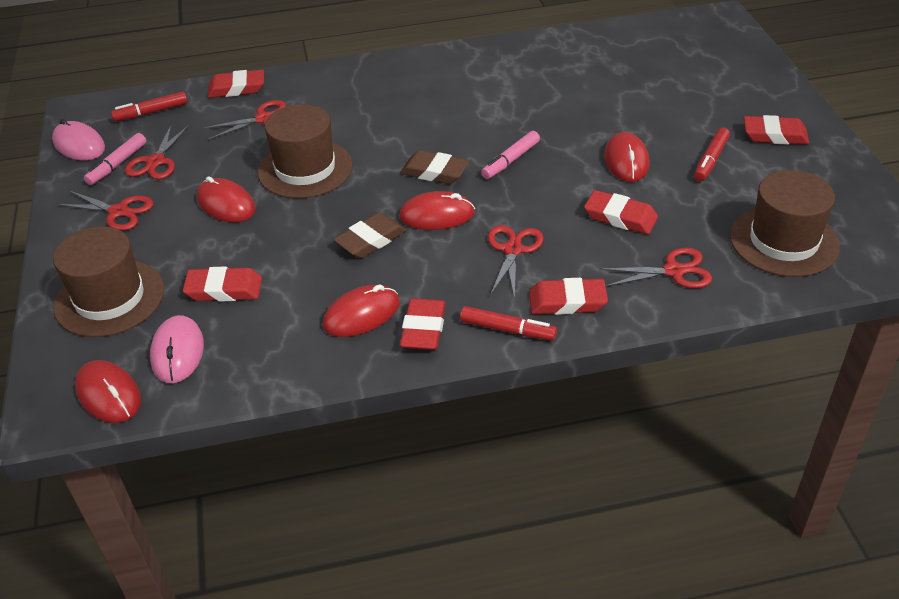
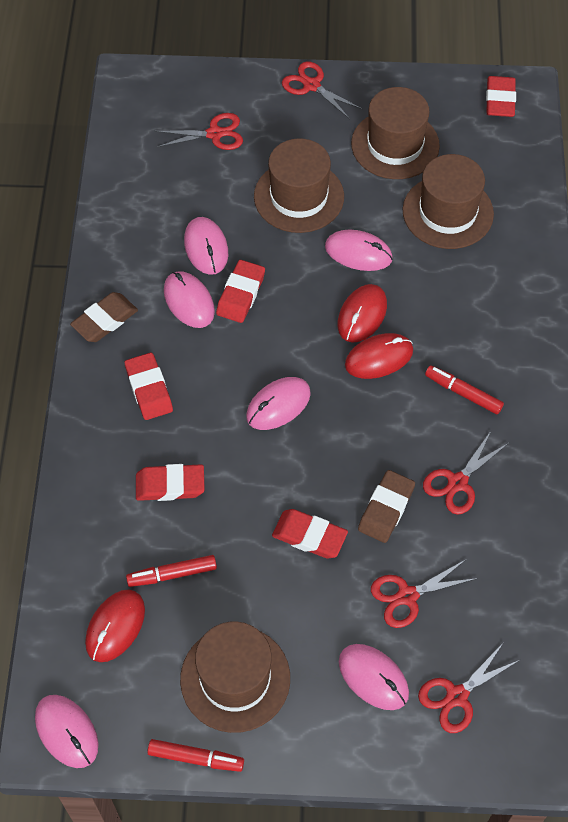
brown hat: 3 -> 4
pink marker: 2 -> 0
pink mouse: 2 -> 6
red eraser: 6 -> 5
red mouse: 5 -> 3

